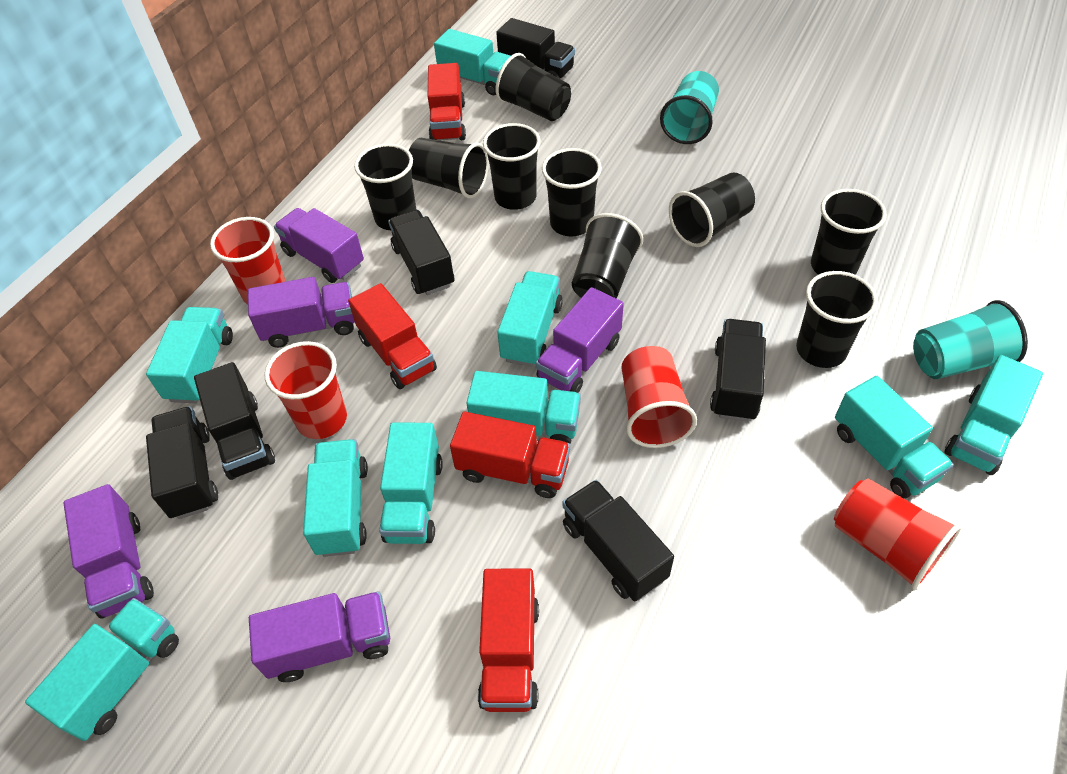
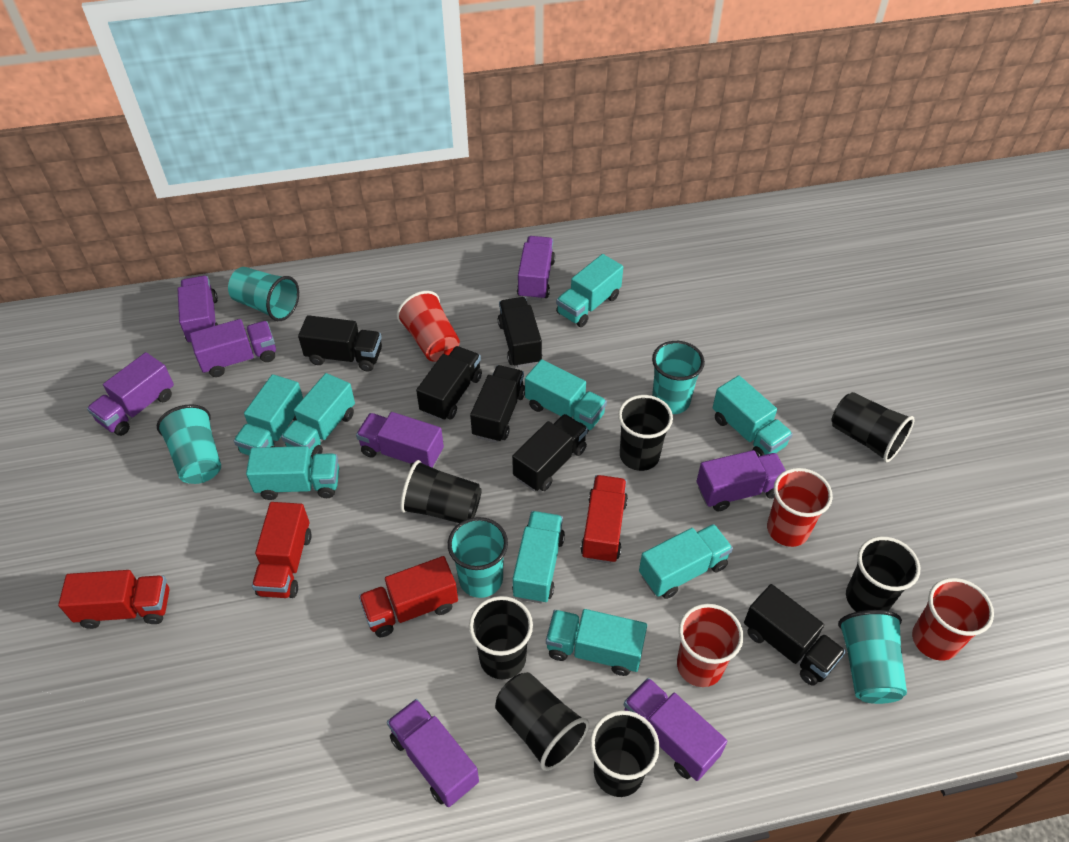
black cup: 9 -> 7
purple truck: 5 -> 8
turquoise cup: 2 -> 5

